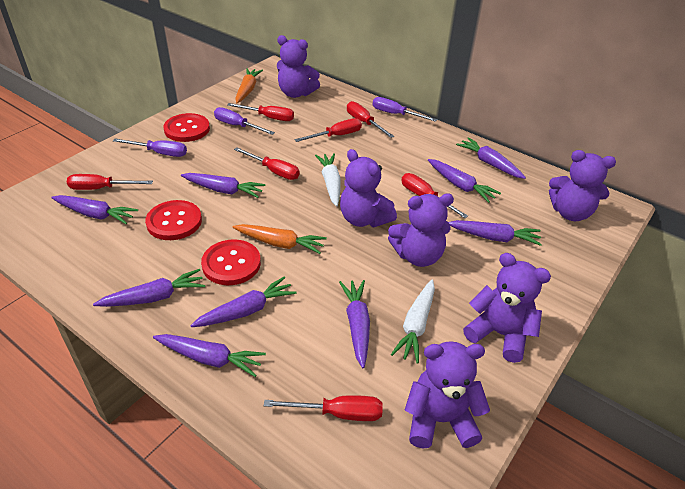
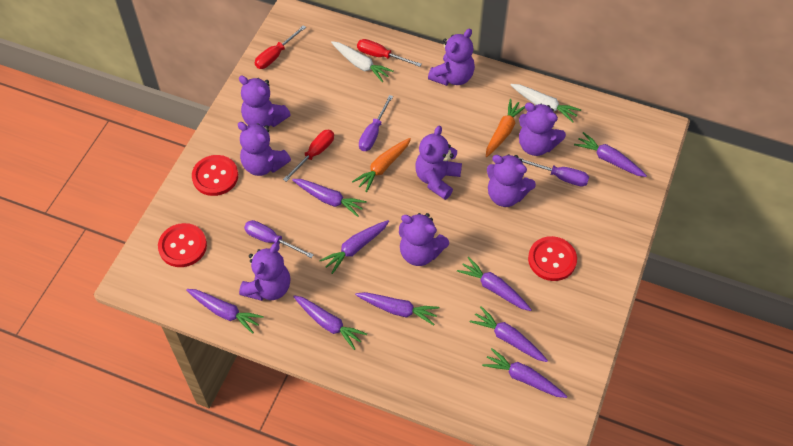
purple teddy bear: 6 -> 8
red screwdriver: 7 -> 3

